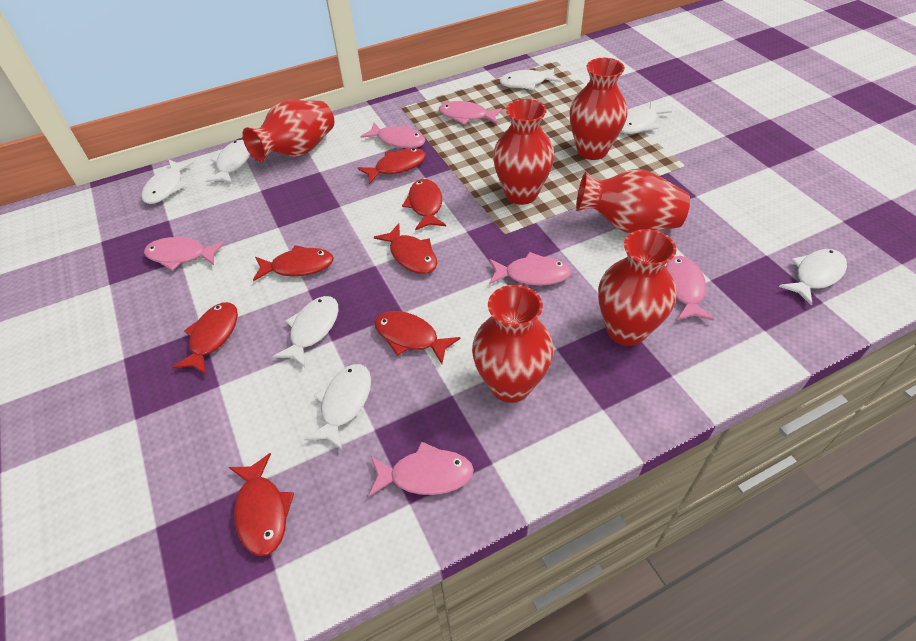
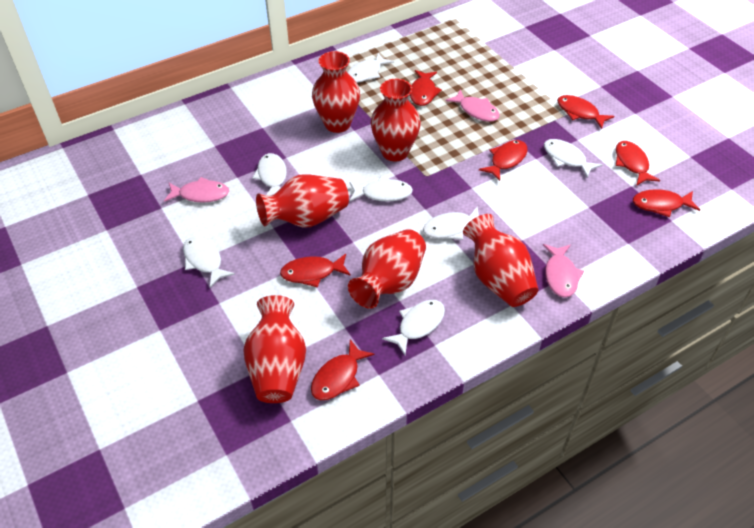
pink fish: 6 -> 3

